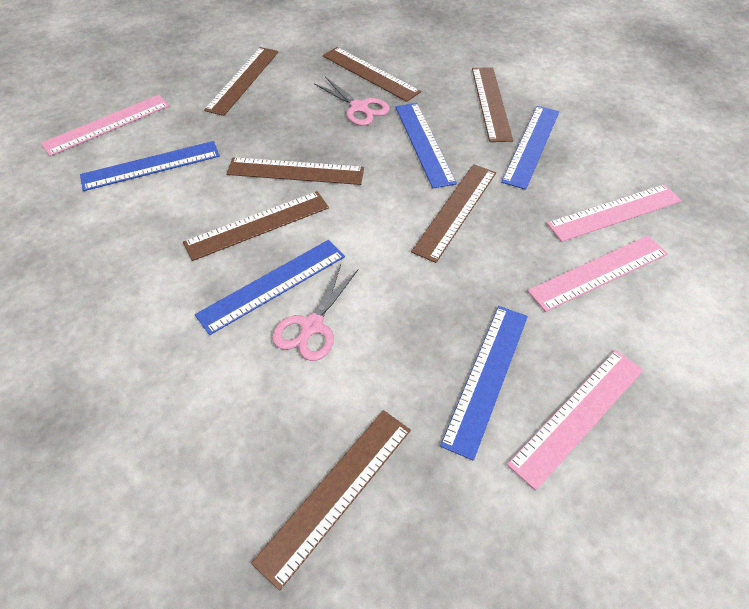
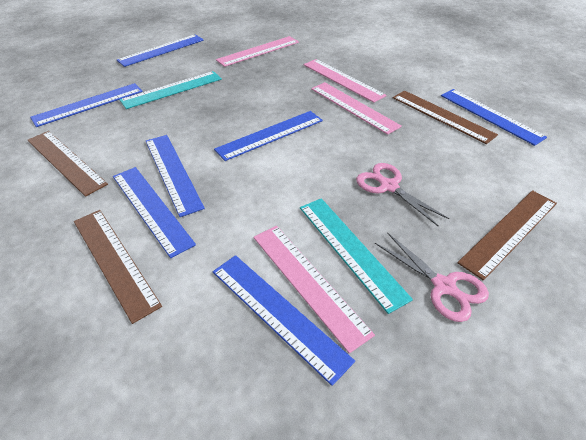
blue ruler: 5 -> 7
brown ruler: 7 -> 4
turquoise ruler: 0 -> 2

